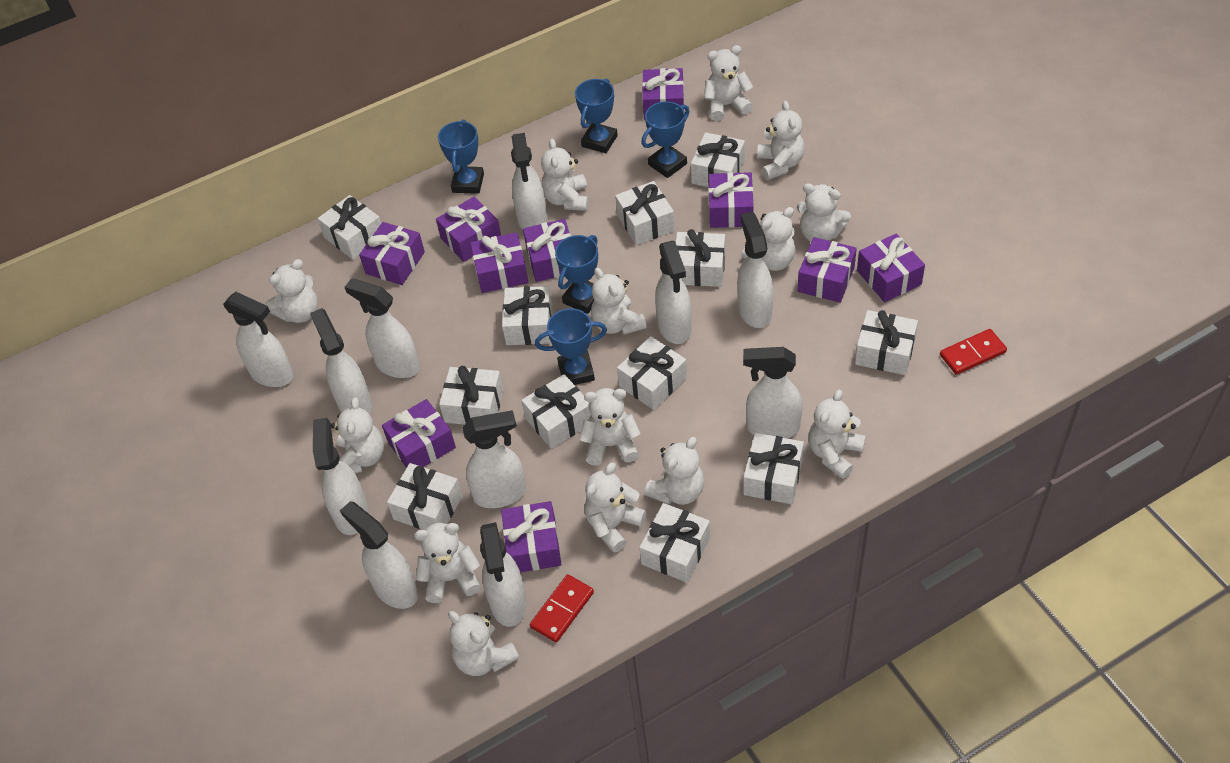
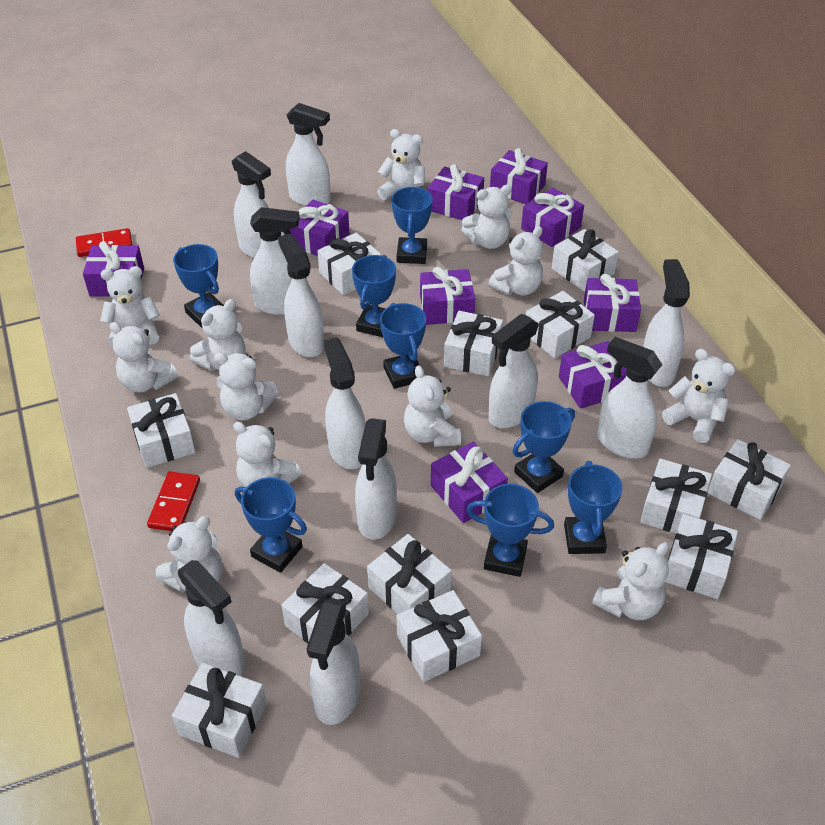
blue trophy: 5 -> 8
purple gift: 10 -> 9
white teddy bear: 14 -> 12

